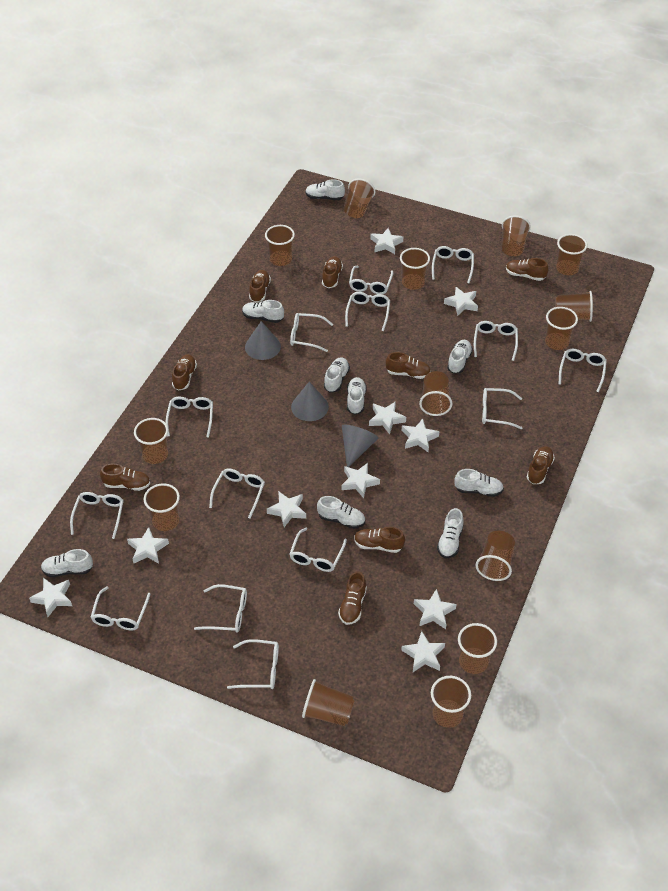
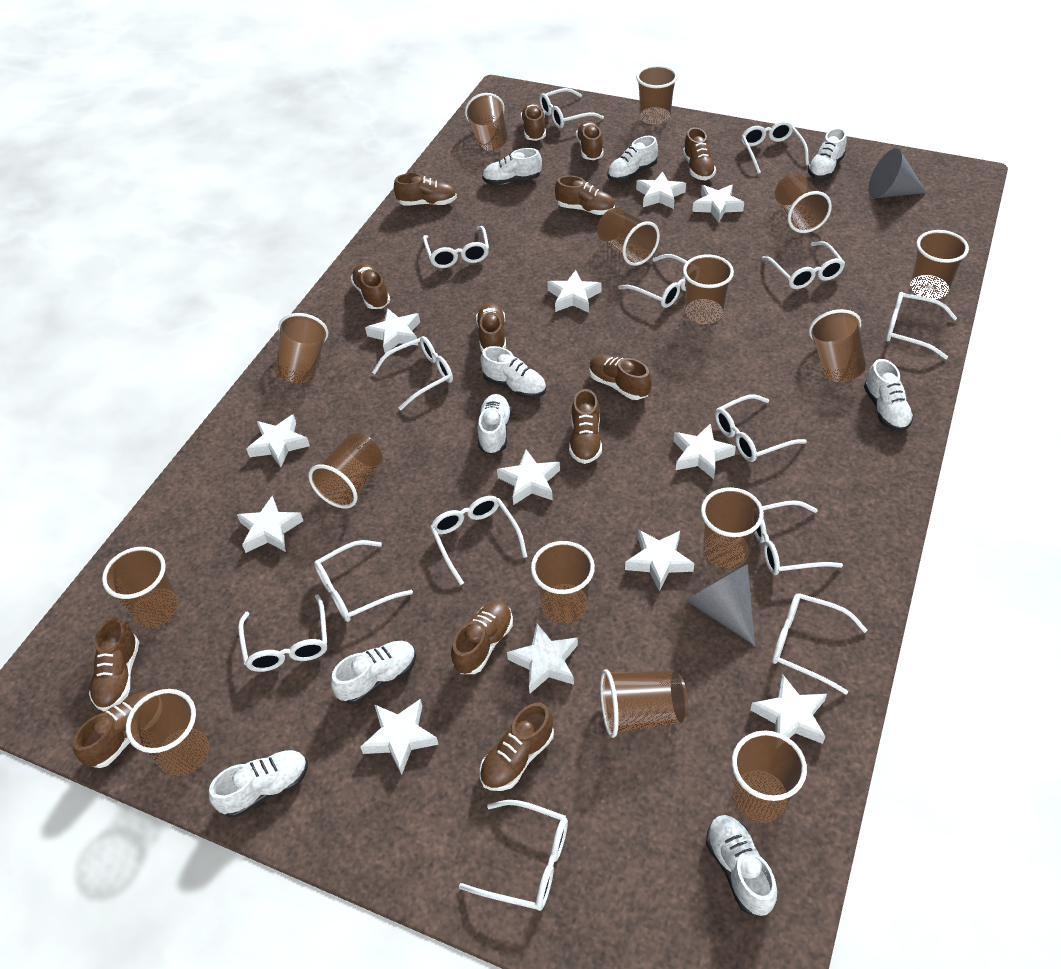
brown cup: 14 -> 15
brown shoe: 9 -> 13
grey cone: 3 -> 2
white star: 10 -> 12

